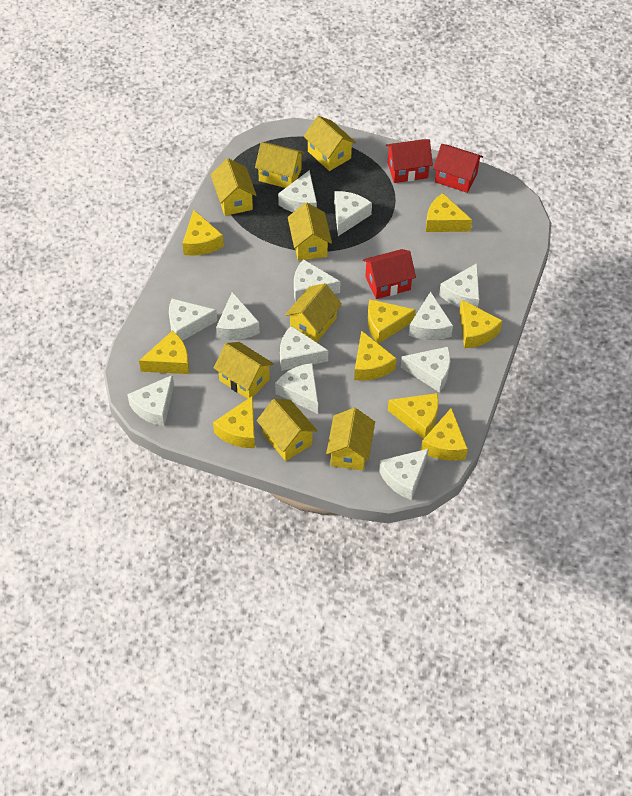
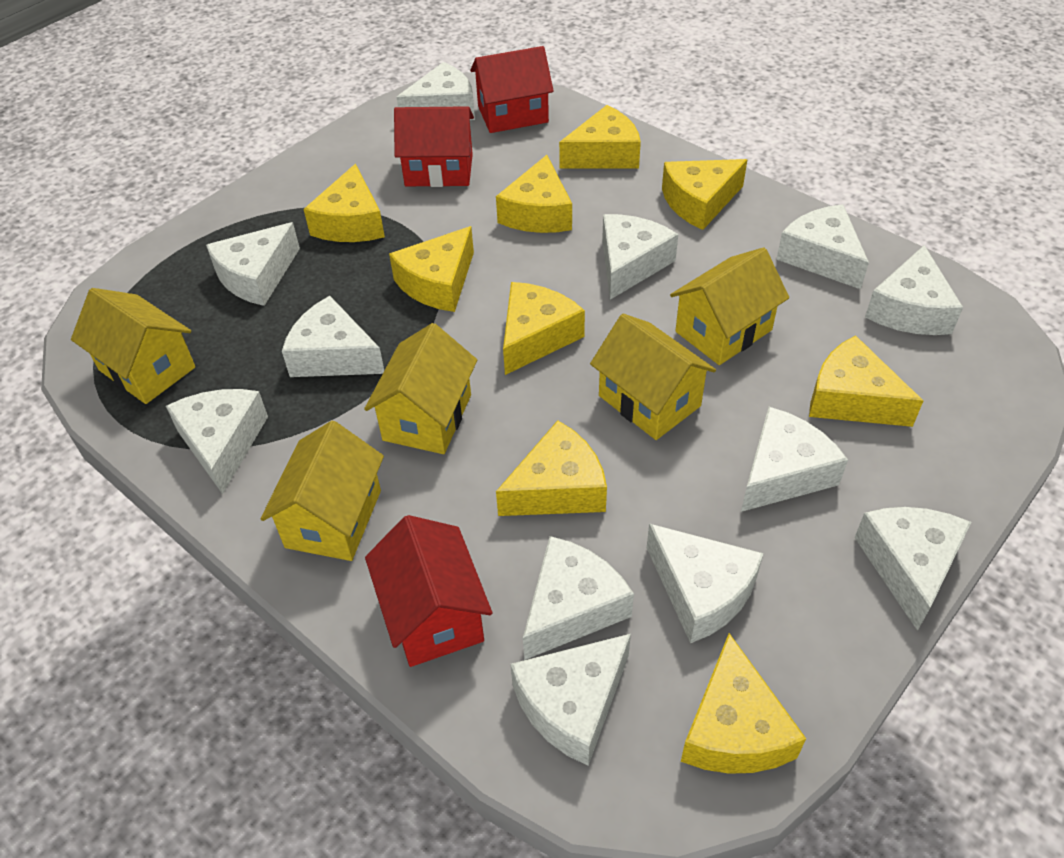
yellow house: 8 -> 5

